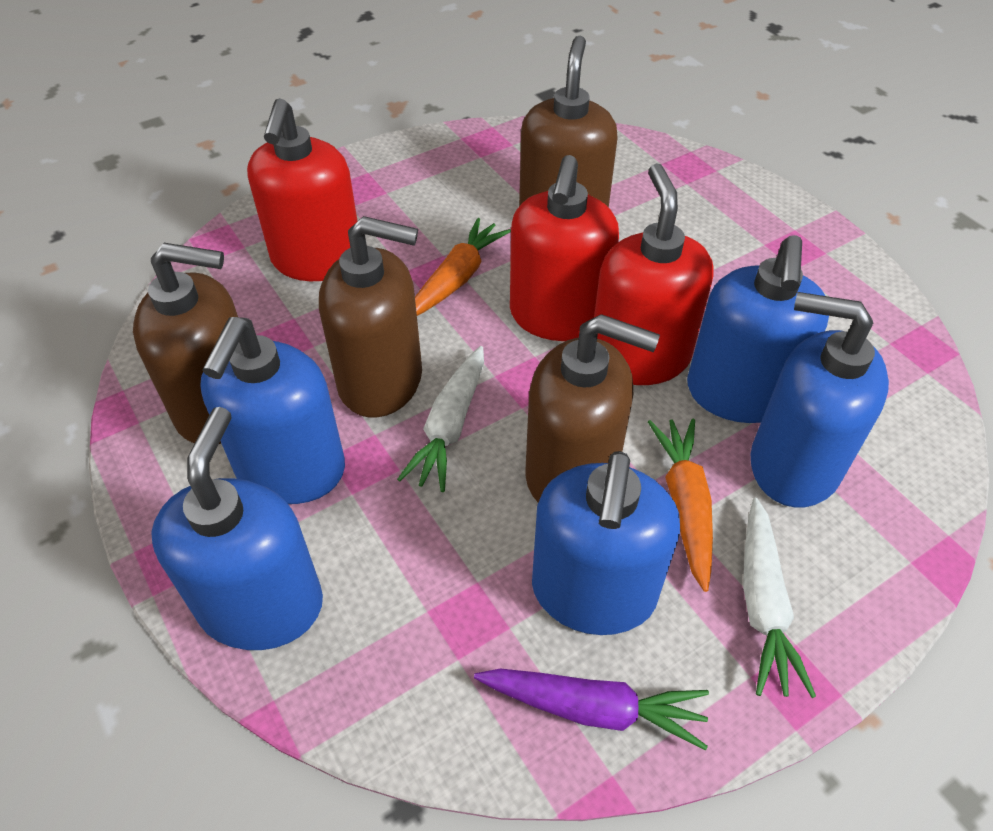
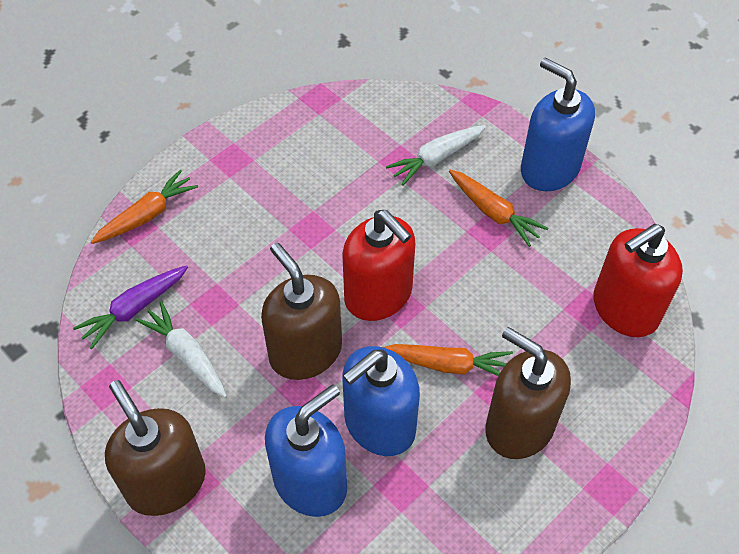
blue soap dispenser: 5 -> 3
brown soap dispenser: 4 -> 3
orange carrot: 2 -> 3
red soap dispenser: 3 -> 2

